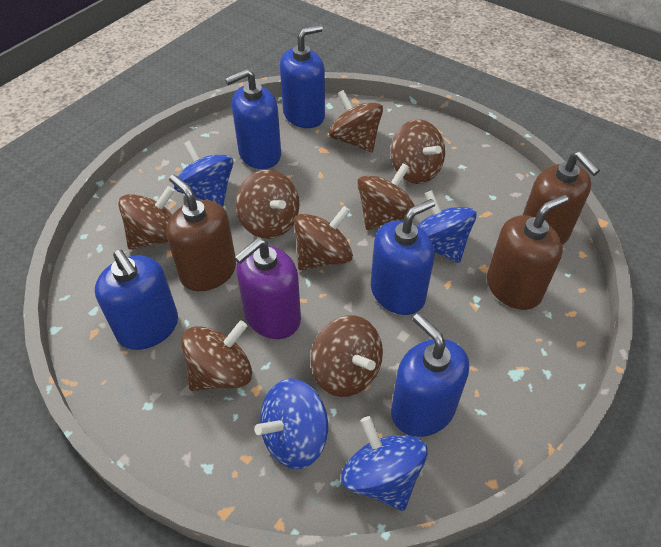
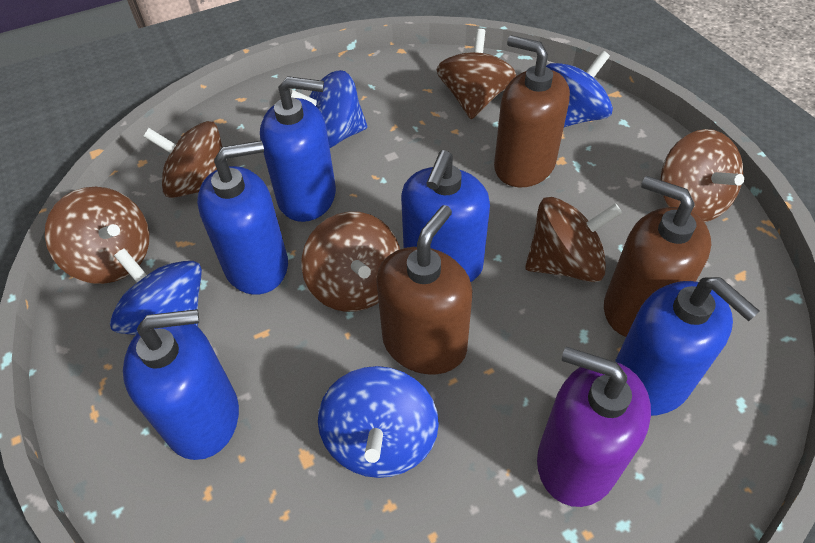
brown spinning top: 8 -> 6

